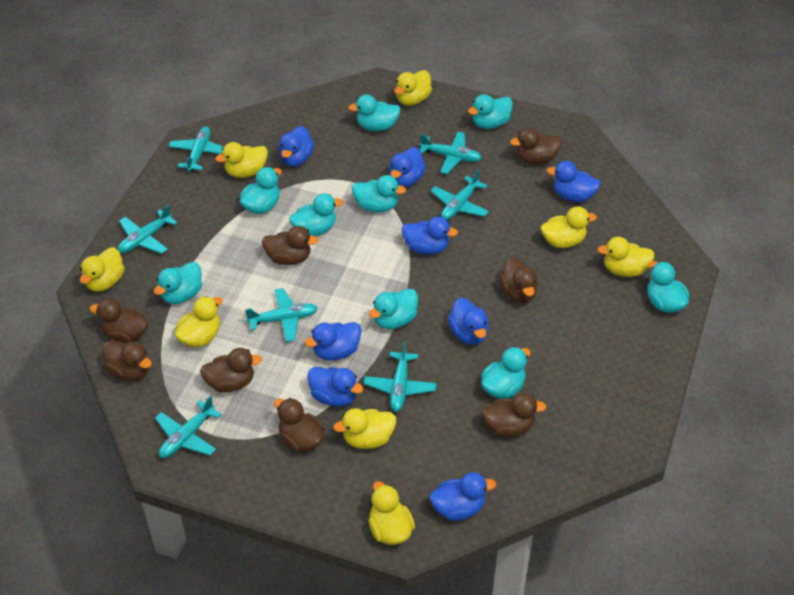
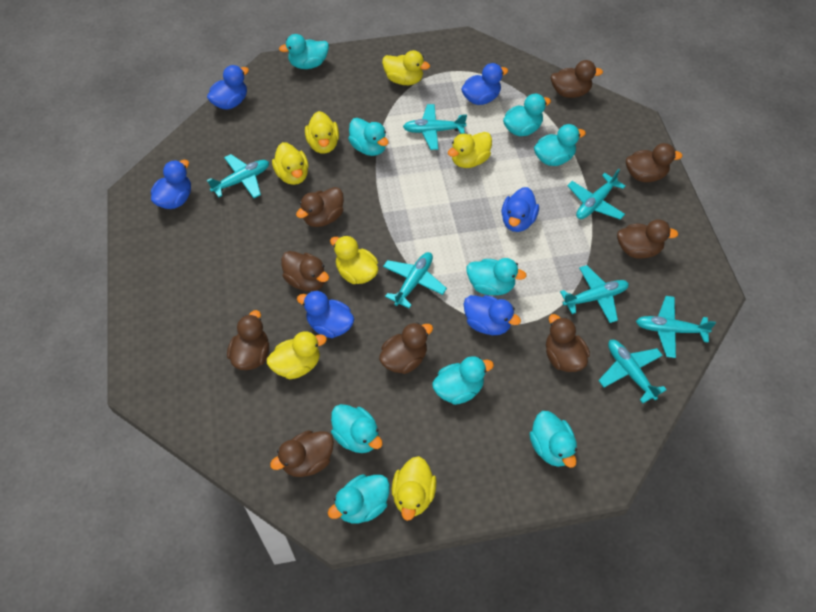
blue duck: 8 -> 6
brown duck: 8 -> 9
yellow duck: 8 -> 7

